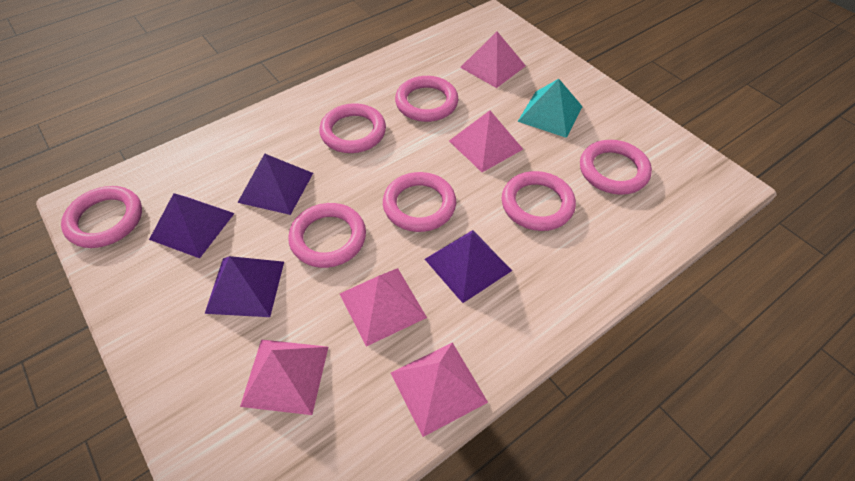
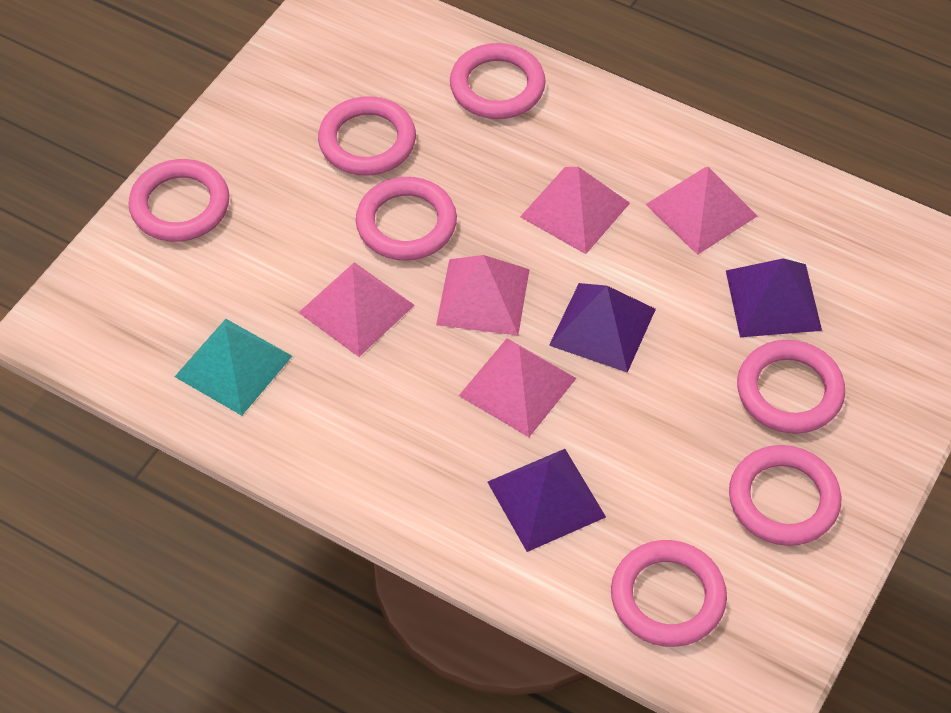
purple pyramid: 4 -> 3

